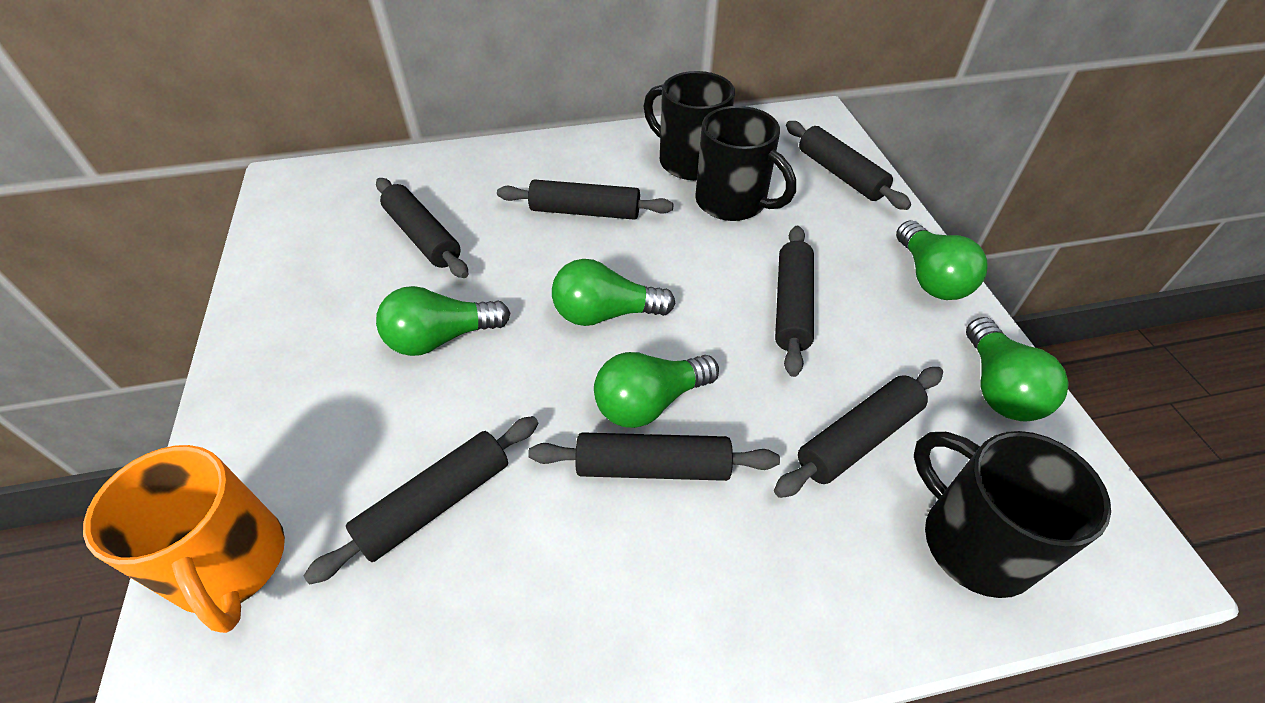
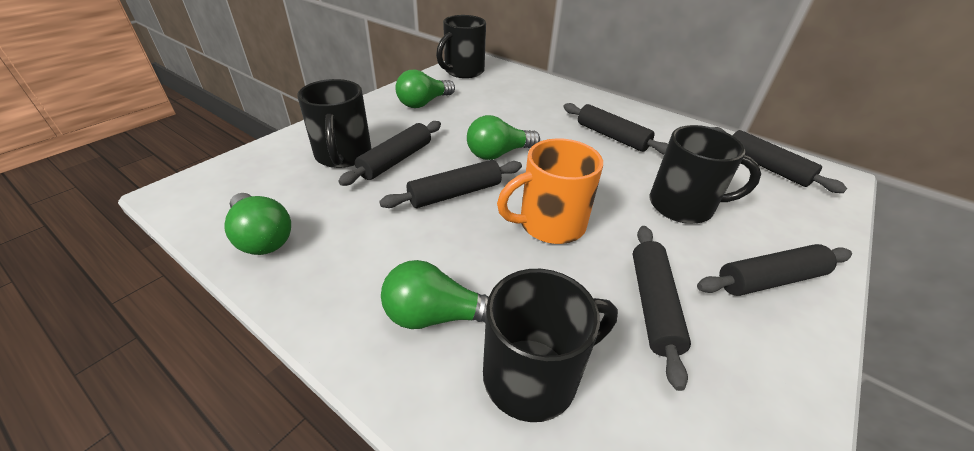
black mug: 3 -> 4
black rolling pin: 7 -> 6
green light bulb: 5 -> 4

